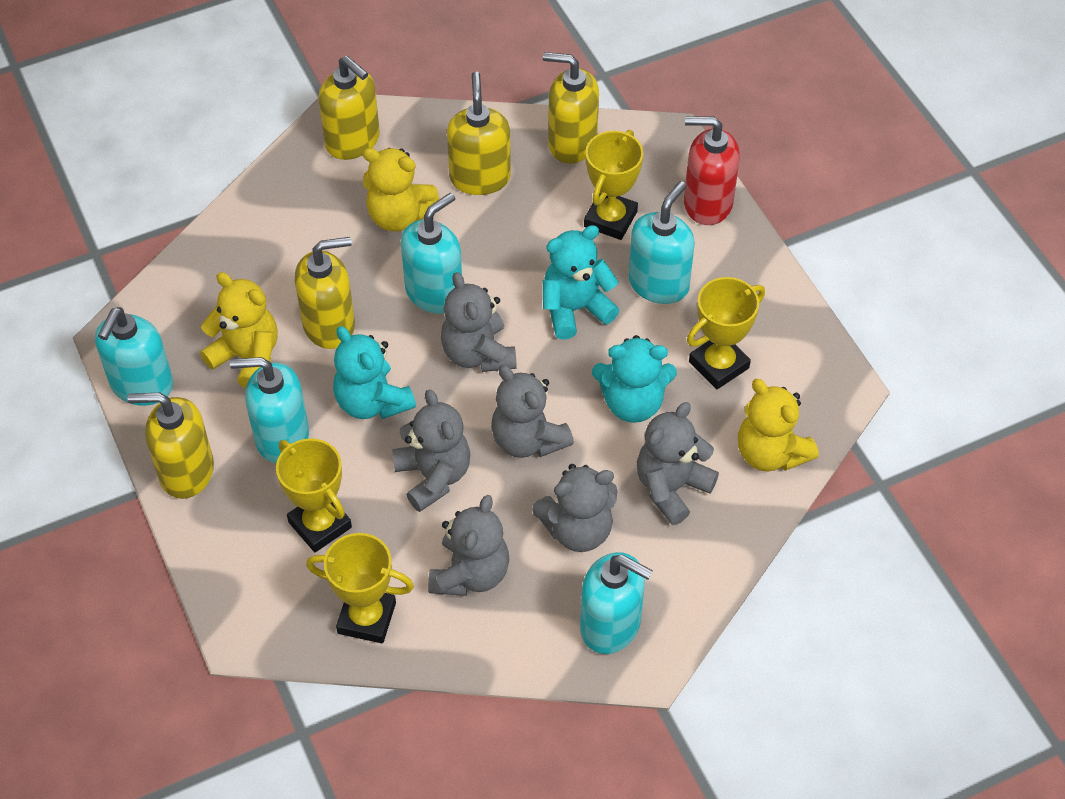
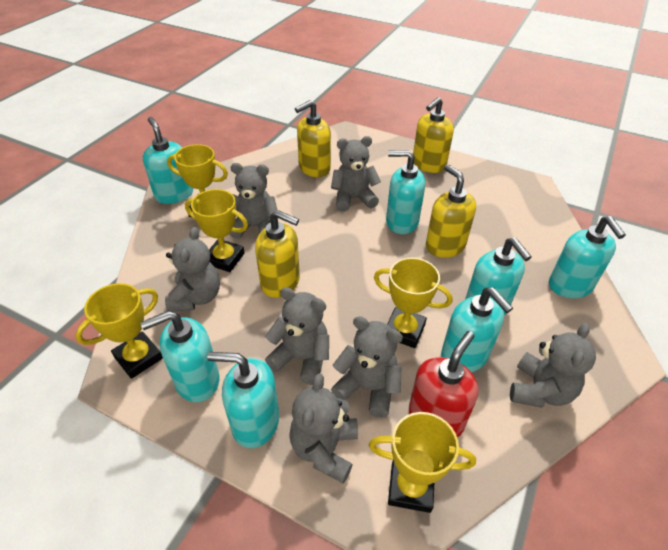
grey teddy bear: 6 -> 7
turquoise soap dispenser: 5 -> 7
turquoise teddy bear: 3 -> 0
yellow soap dispenser: 5 -> 4
yellow teddy bear: 3 -> 0
yellow trophy: 4 -> 5

